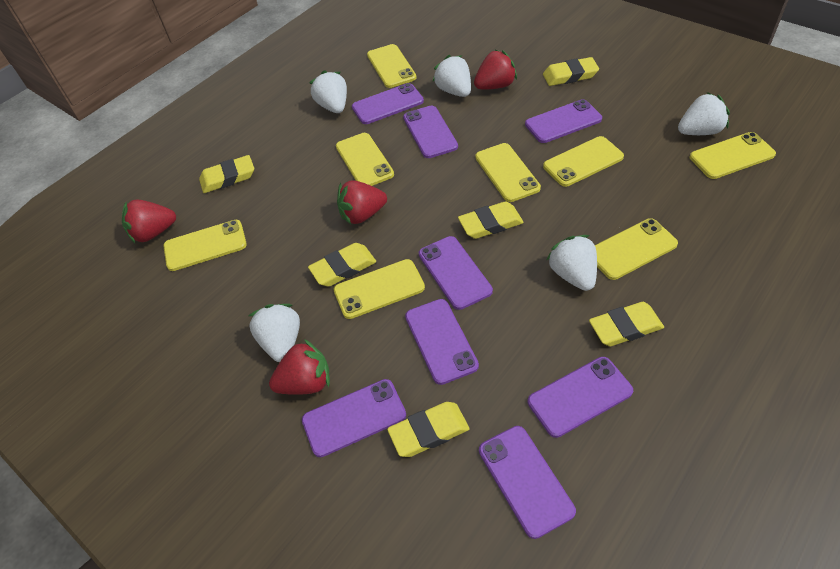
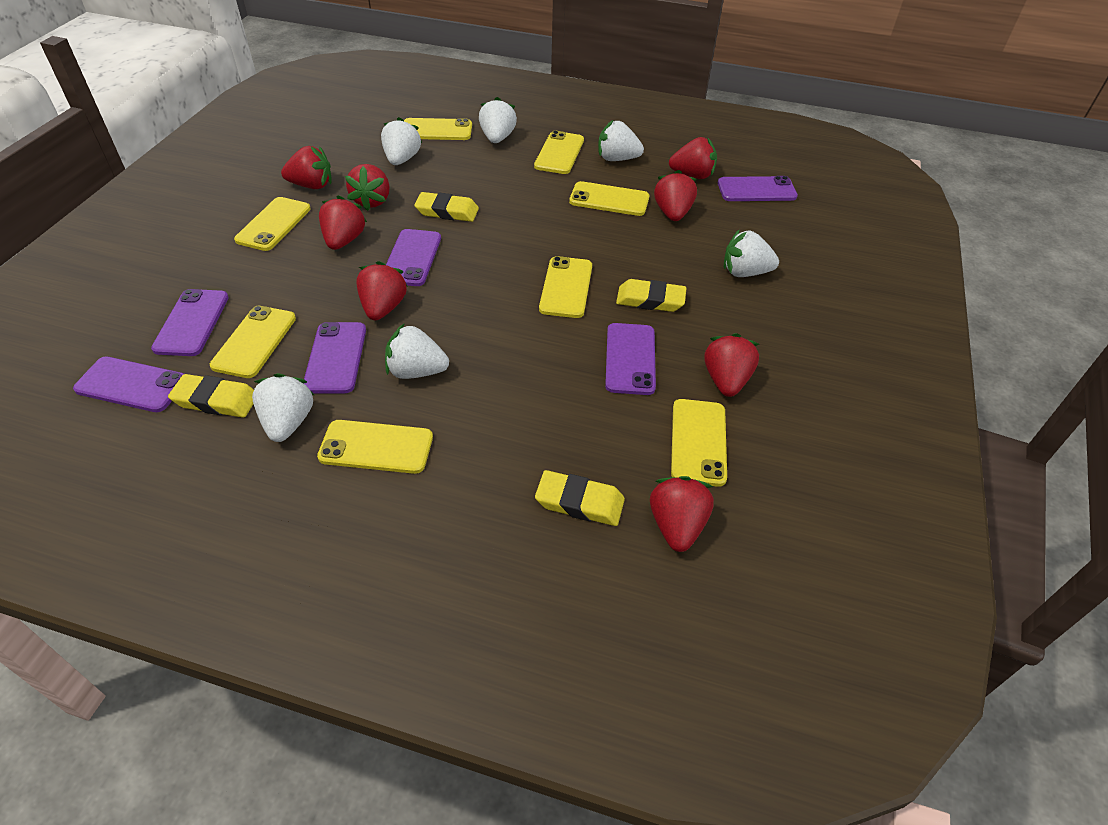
purple phone: 8 -> 6
red strawberry: 4 -> 8
white strawberry: 5 -> 6
yellow eraser: 6 -> 4

